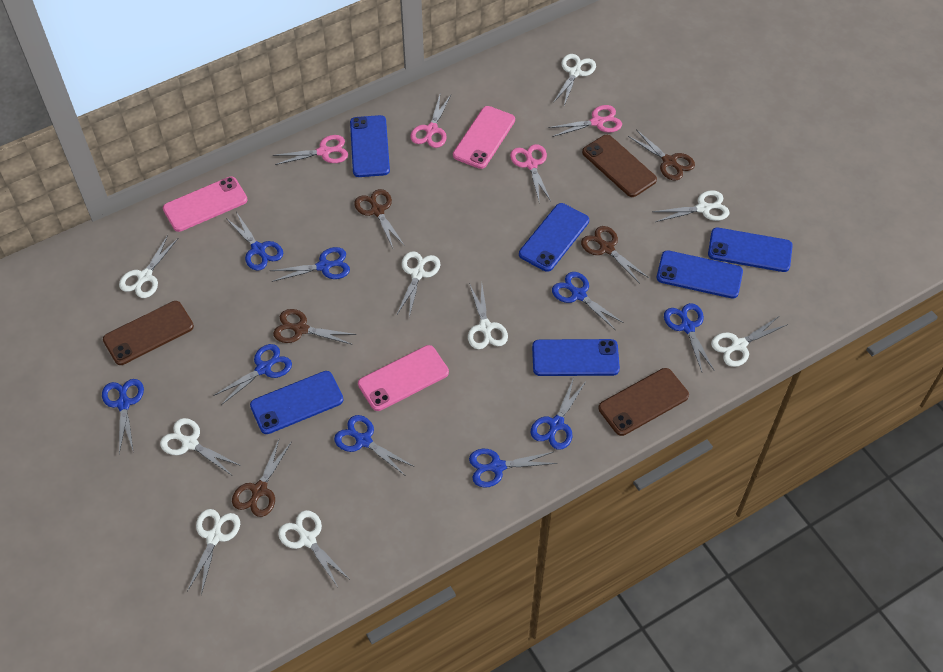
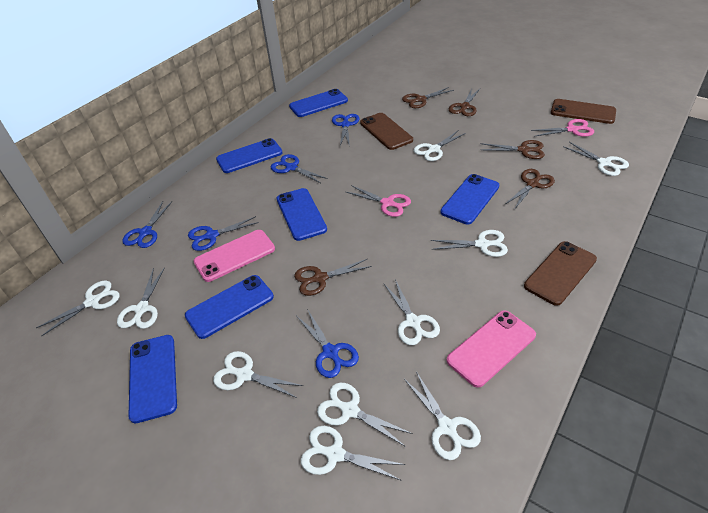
blue scissors: 9 -> 5
pink phone: 3 -> 2
pink scissors: 4 -> 2
white scissors: 9 -> 10

